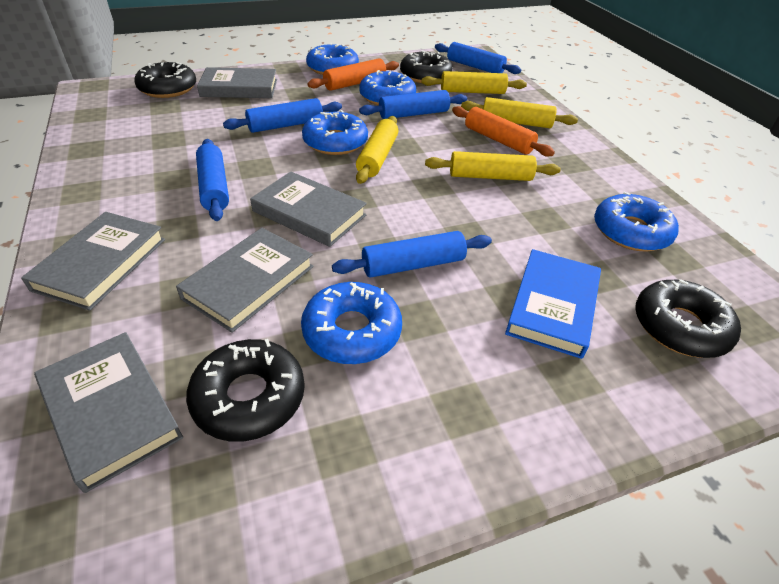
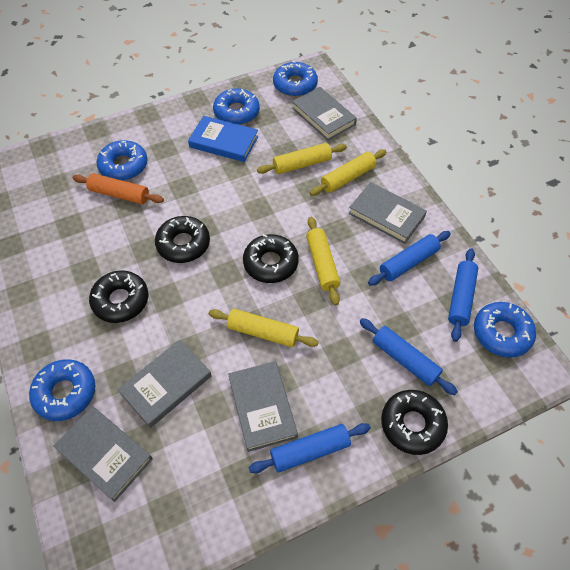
blue rolling pin: 5 -> 4
orange rolling pin: 2 -> 1

